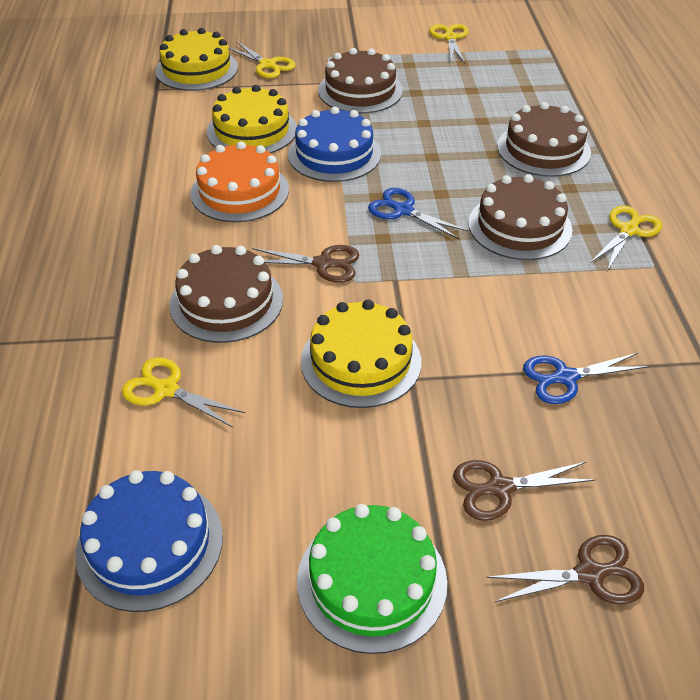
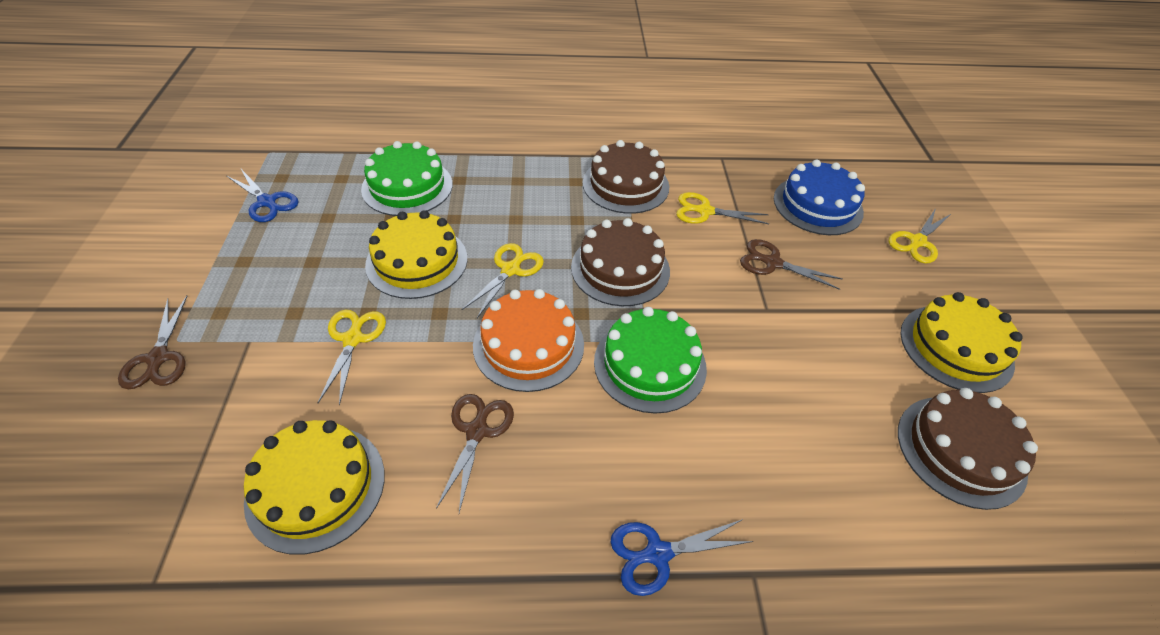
blue cake: 2 -> 1
brown cake: 4 -> 3
green cake: 1 -> 2

